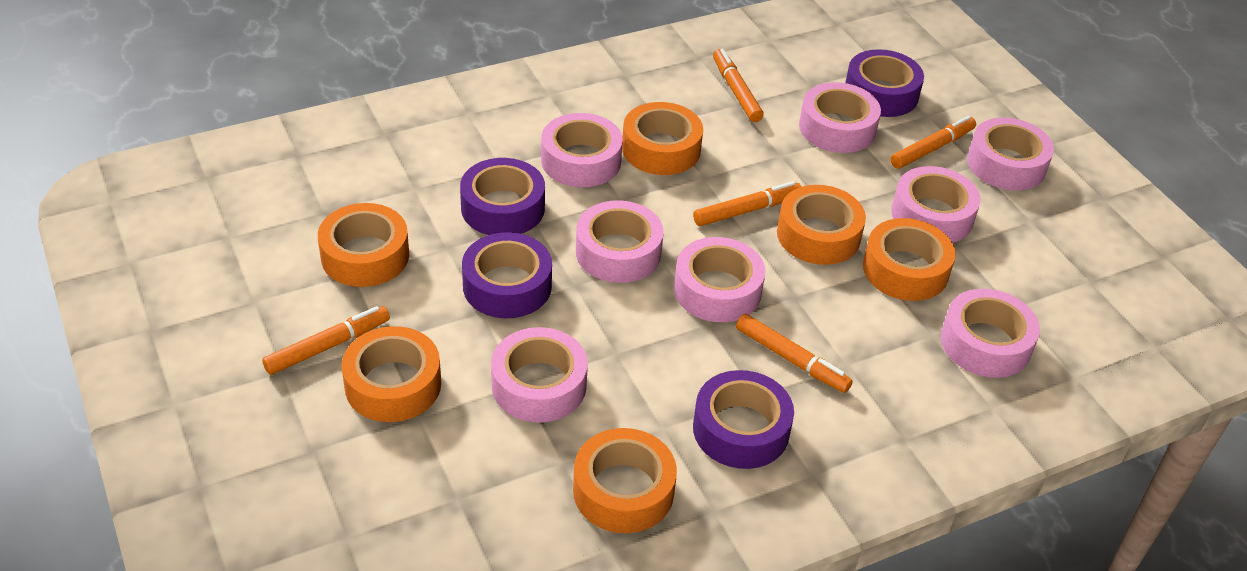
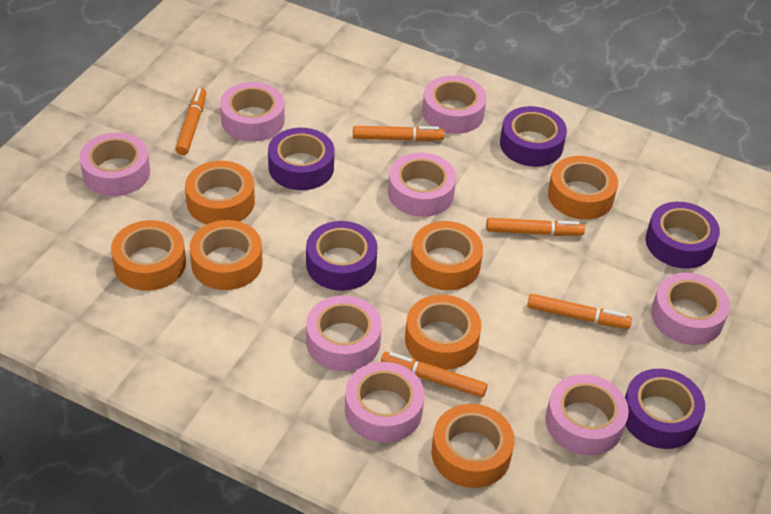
orange tape: 6 -> 7
purple tape: 4 -> 5

